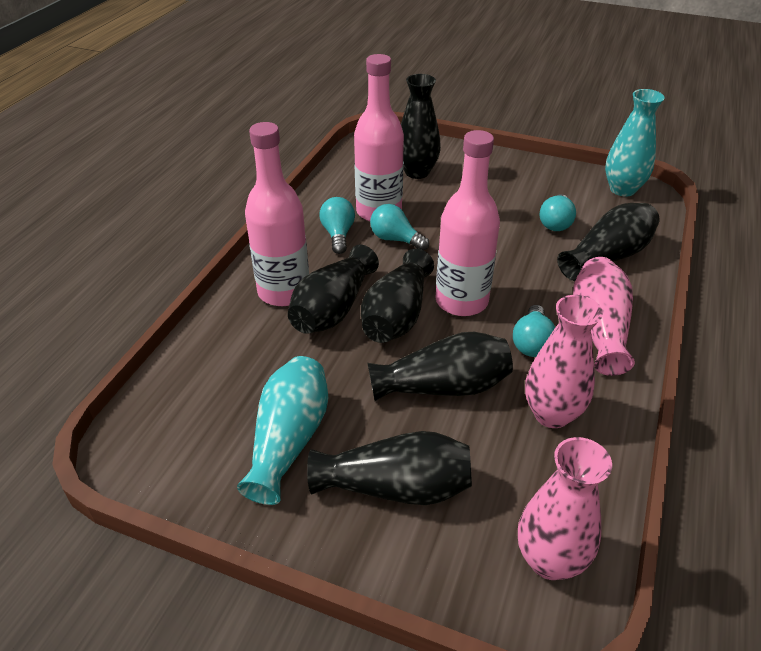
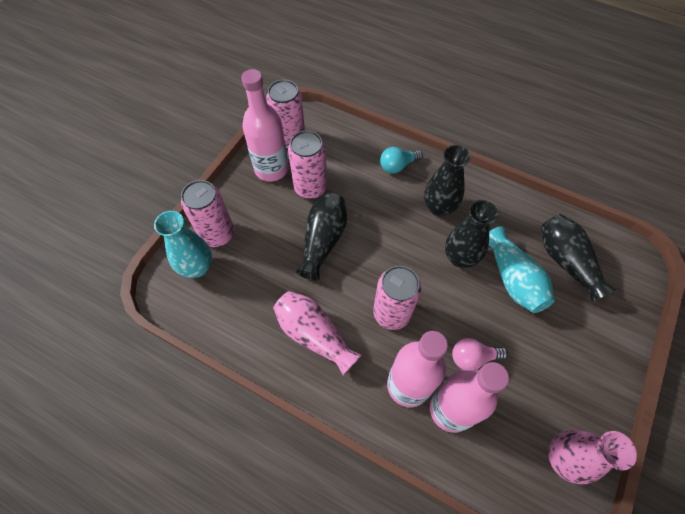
black vase: 6 -> 4
pink can: 0 -> 4
pink light bulb: 0 -> 1
pink vase: 3 -> 2
turquoise light bulb: 4 -> 1

